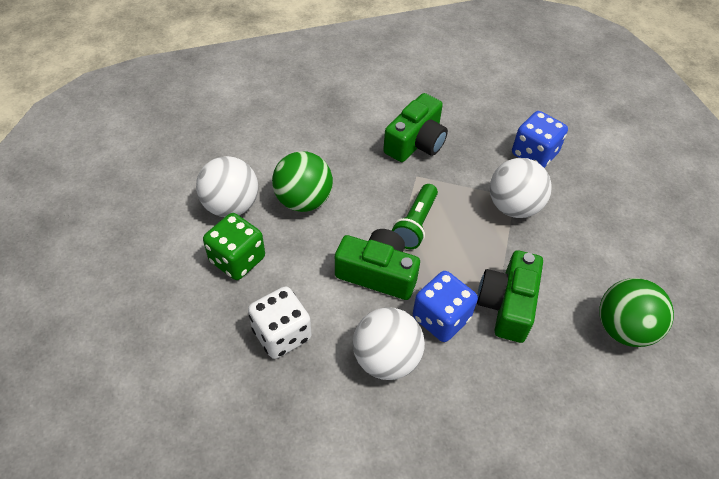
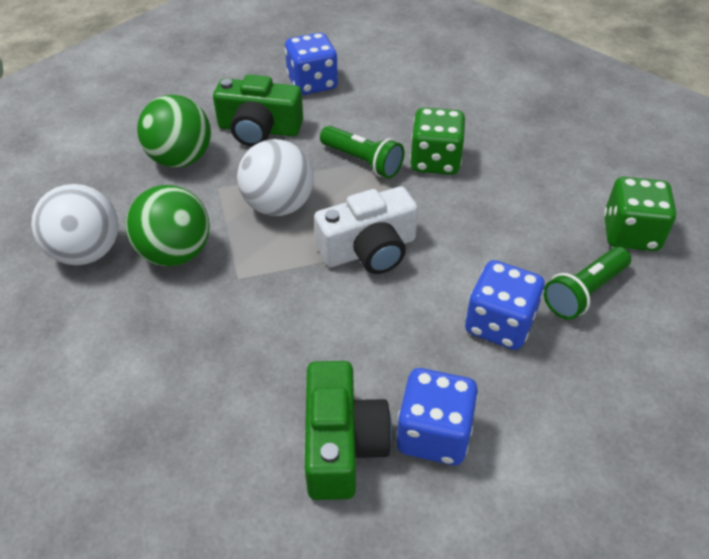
blue dice: 2 -> 3
green camera: 3 -> 2
green dice: 1 -> 2
green flashlight: 1 -> 2
white ball: 3 -> 2
white camera: 0 -> 1
white dice: 1 -> 0

